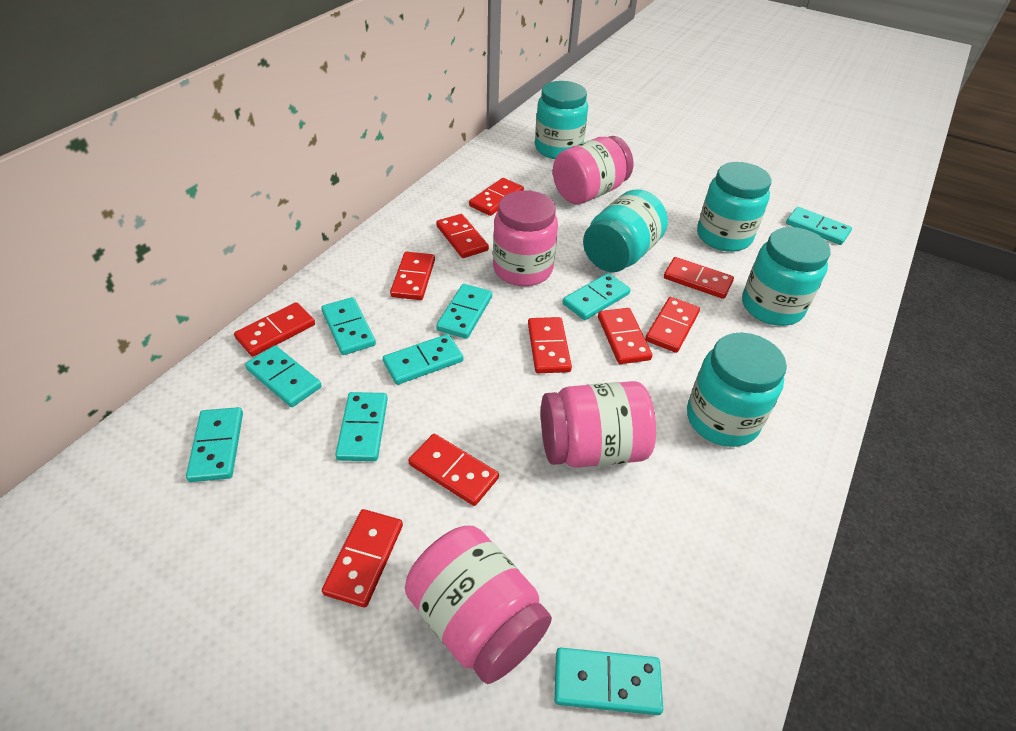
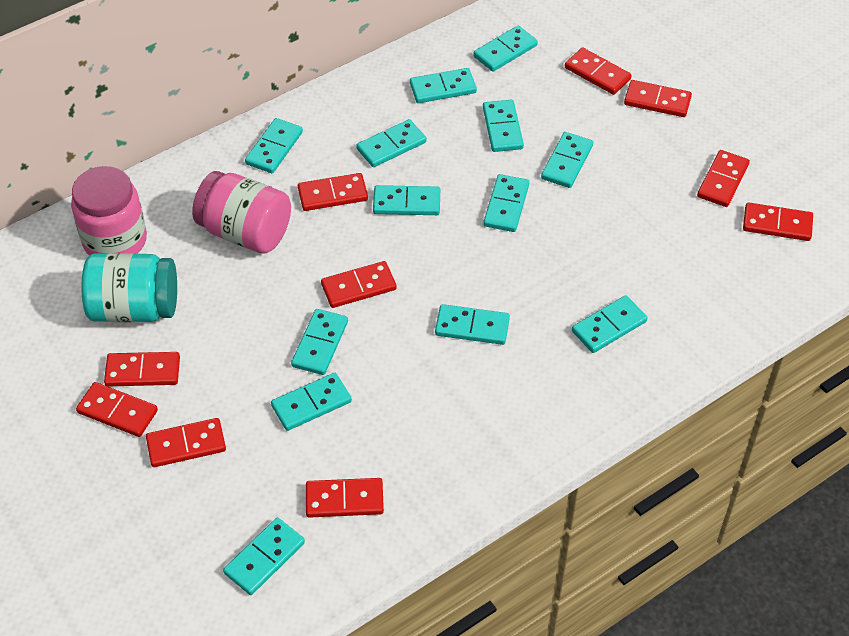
pink jar: 4 -> 2
turquoise domino: 9 -> 13
turquoise jar: 5 -> 1

